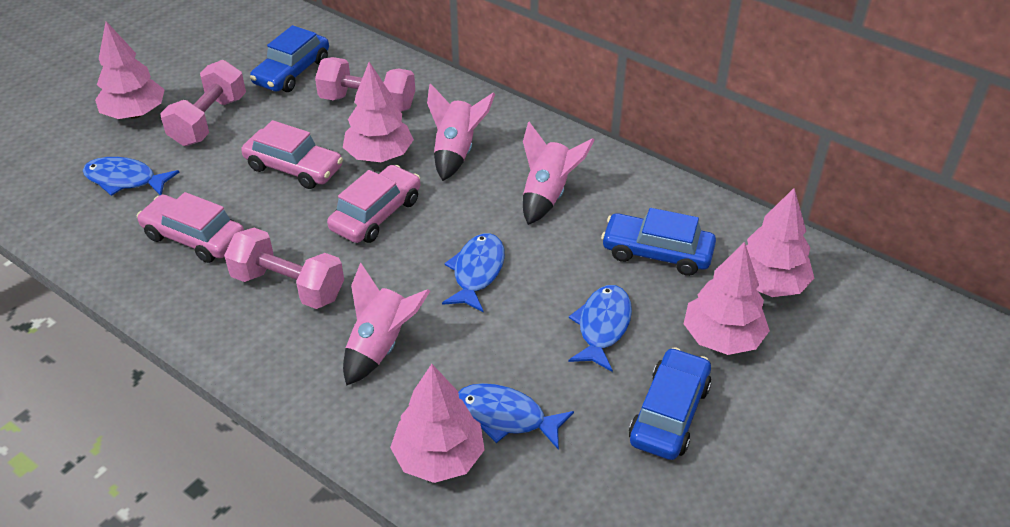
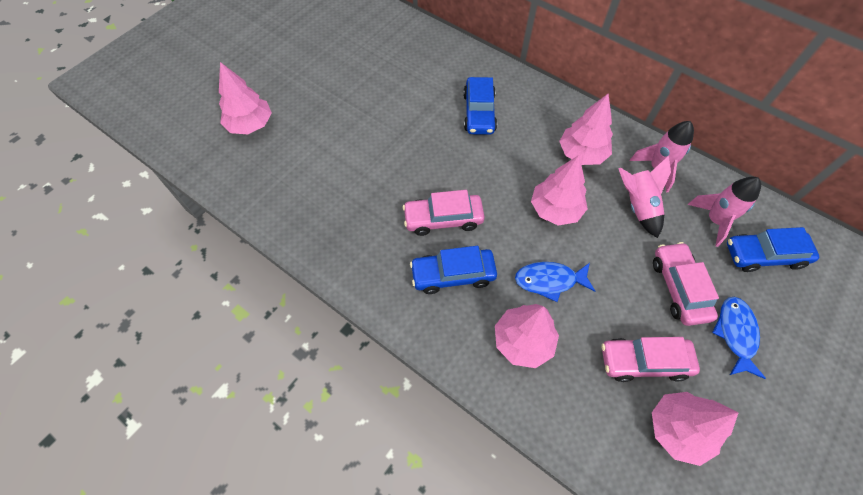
blue fish: 4 -> 2
pink dumbbell: 3 -> 0

